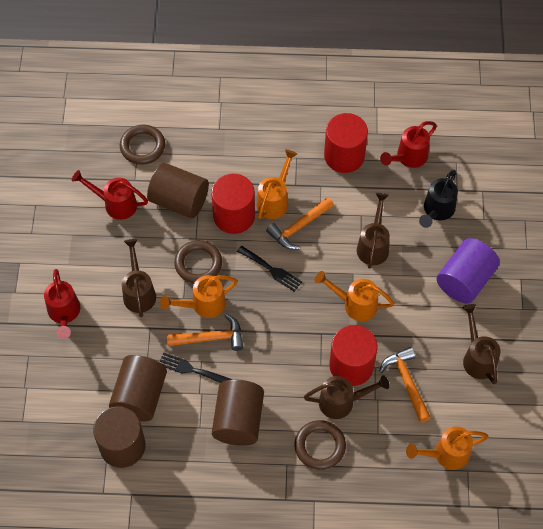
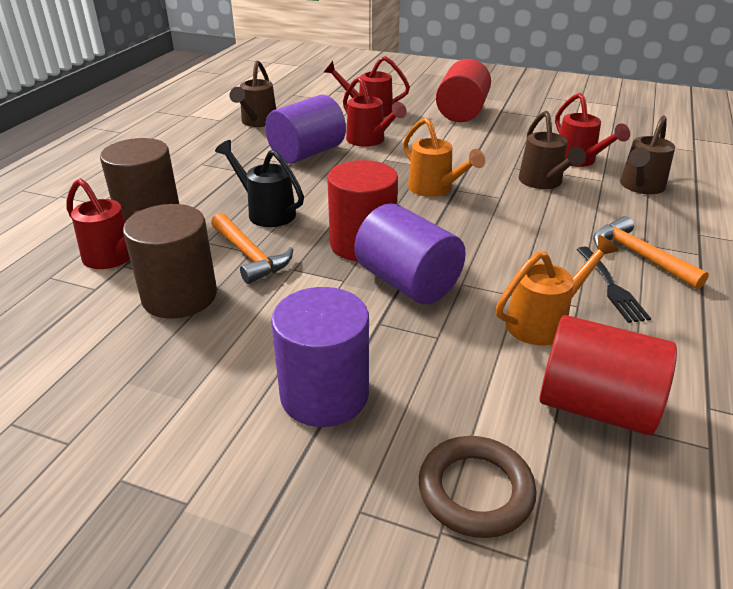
black fork: 2 -> 1
brown cylinder: 4 -> 2
brown ring: 3 -> 1
brown watering can: 4 -> 3
orange hammer: 3 -> 2
orange watering can: 4 -> 2
purple cylinder: 1 -> 3
red watering can: 3 -> 4

